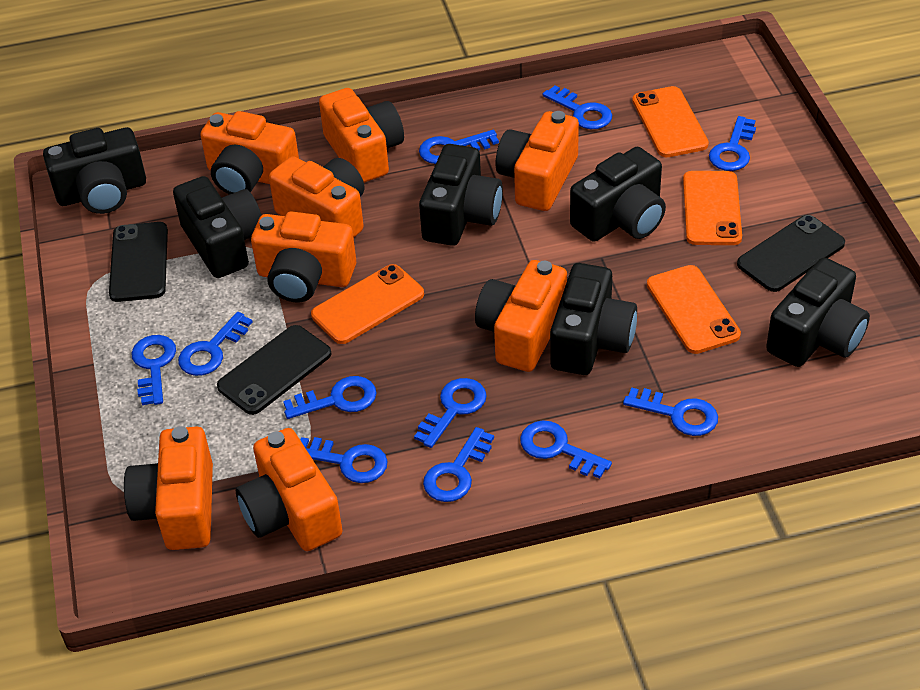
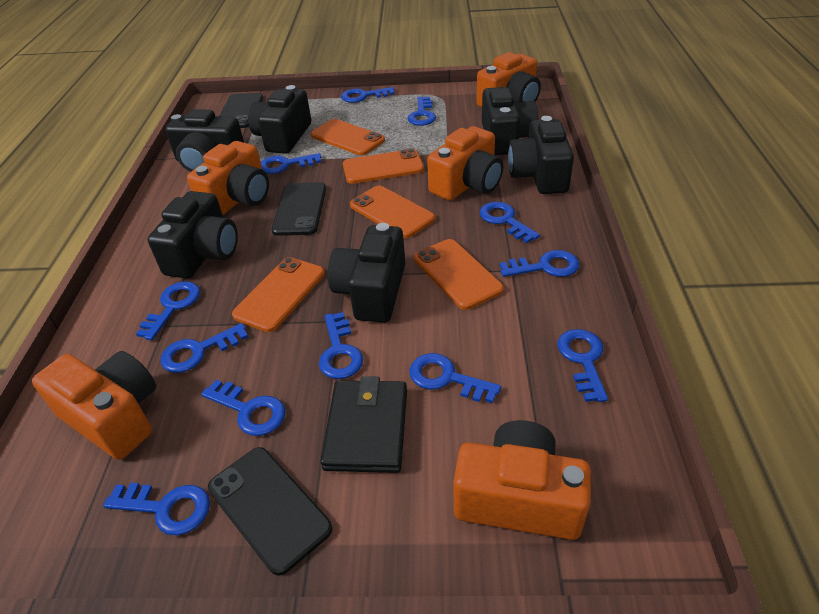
black wallet: 0 -> 1
blue key: 11 -> 12
orange camera: 8 -> 5
orange phone: 4 -> 5

